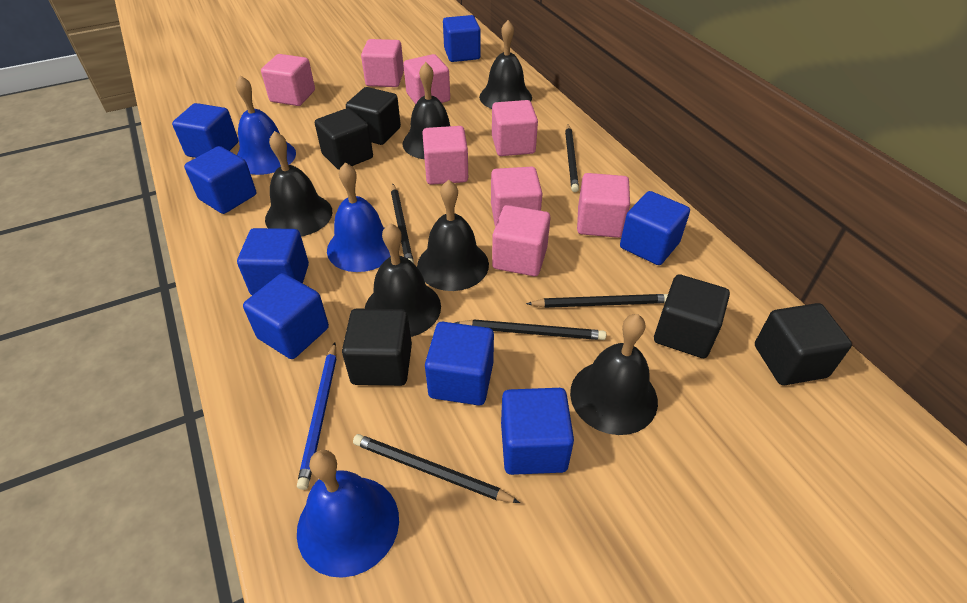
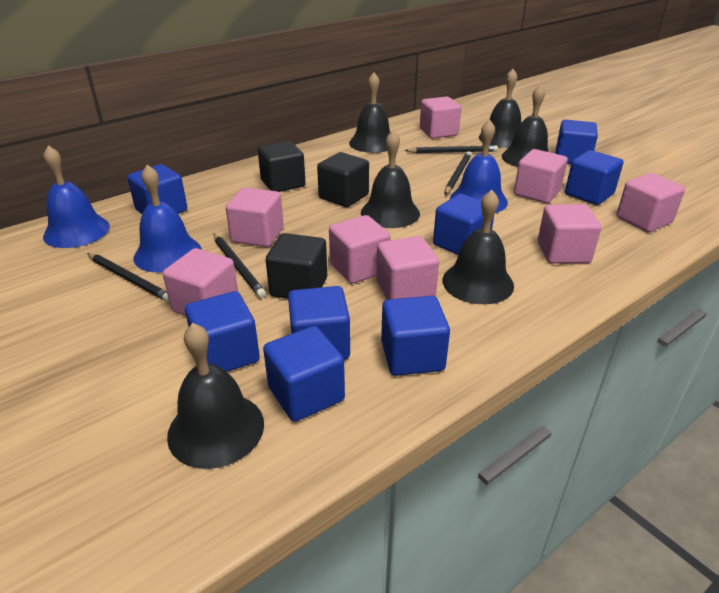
black cube: 5 -> 3
black pencil: 5 -> 4
blue pencil: 1 -> 0

